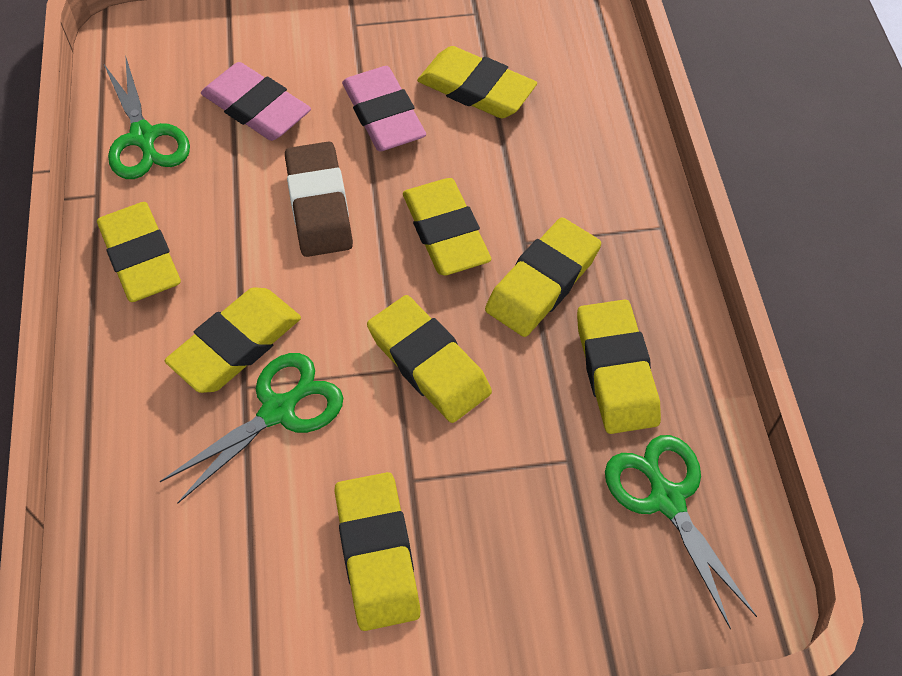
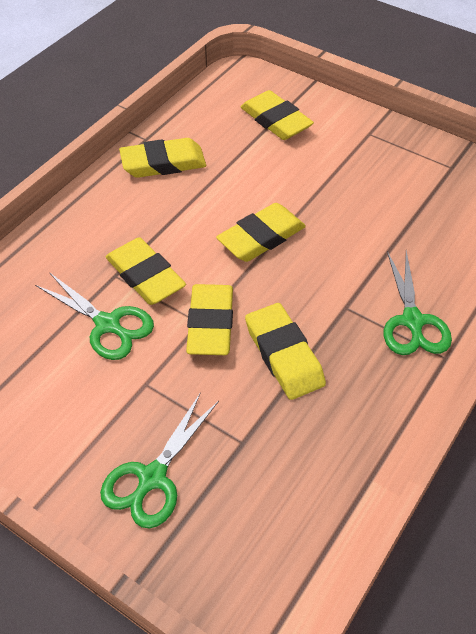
brown eraser: 1 -> 0
pink eraser: 2 -> 0
yellow eraser: 8 -> 6

